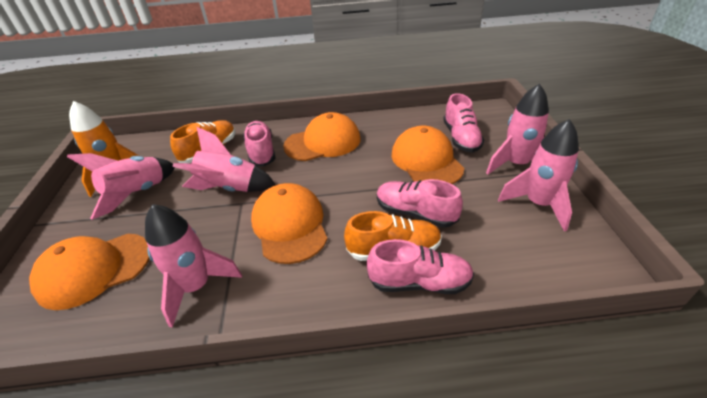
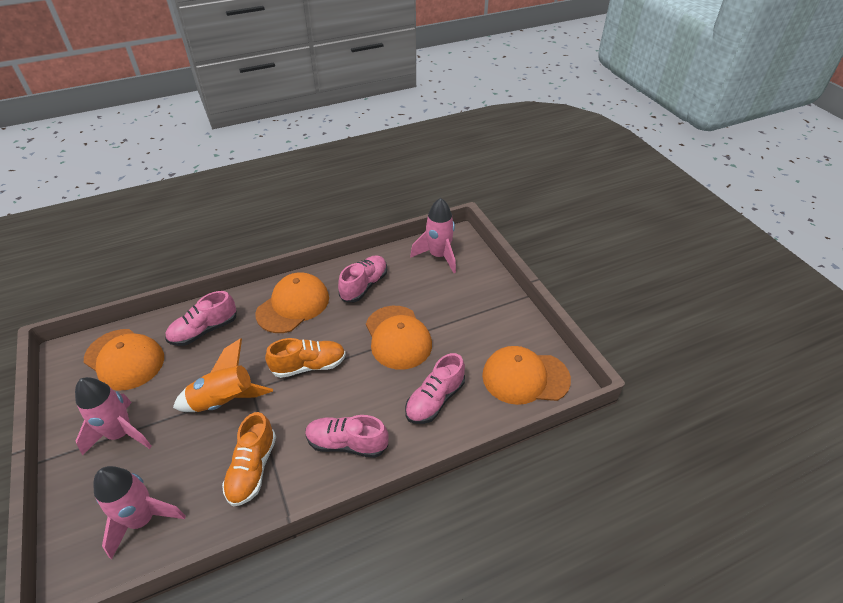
pink rocket: 5 -> 3

